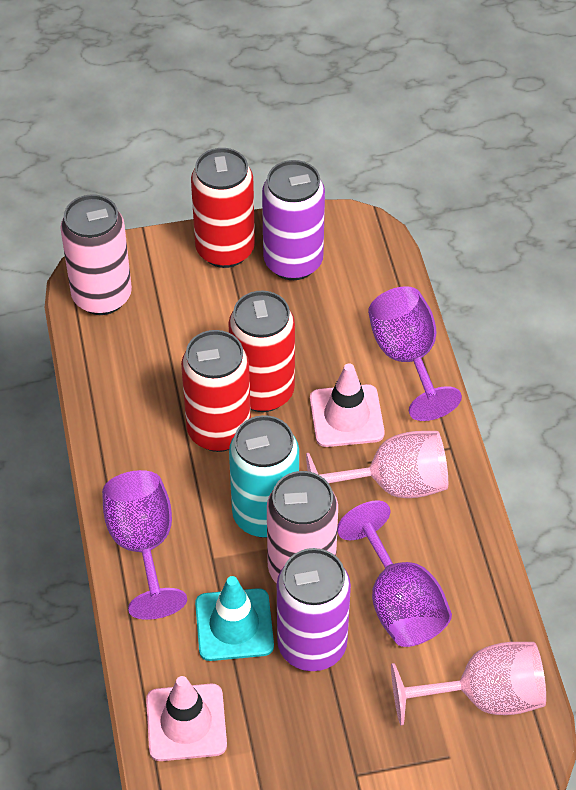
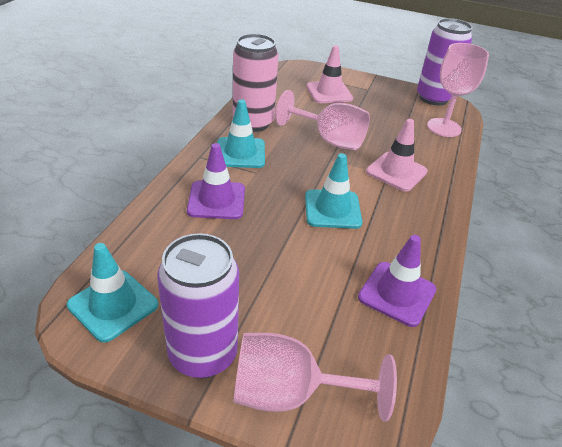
pink can: 2 -> 1
pink goblet: 2 -> 3
purple goblet: 3 -> 0
purple traffic cone: 0 -> 2
red can: 3 -> 0
turquoise can: 1 -> 0
turquoise traffic cone: 1 -> 3

